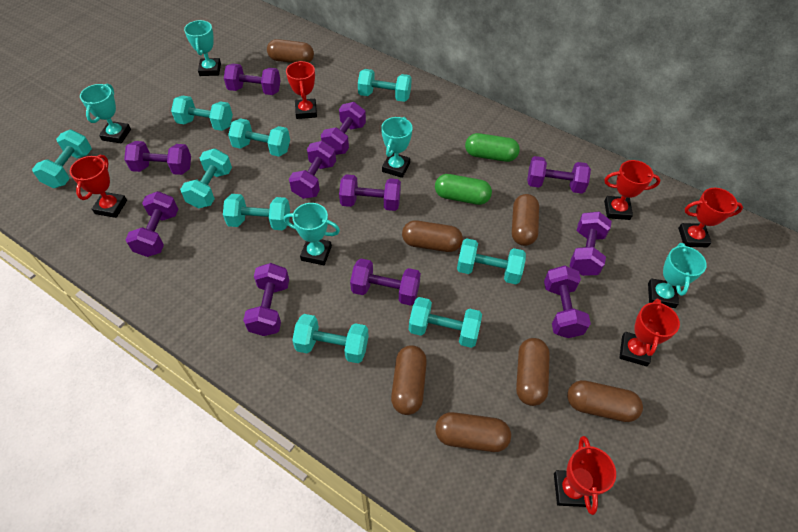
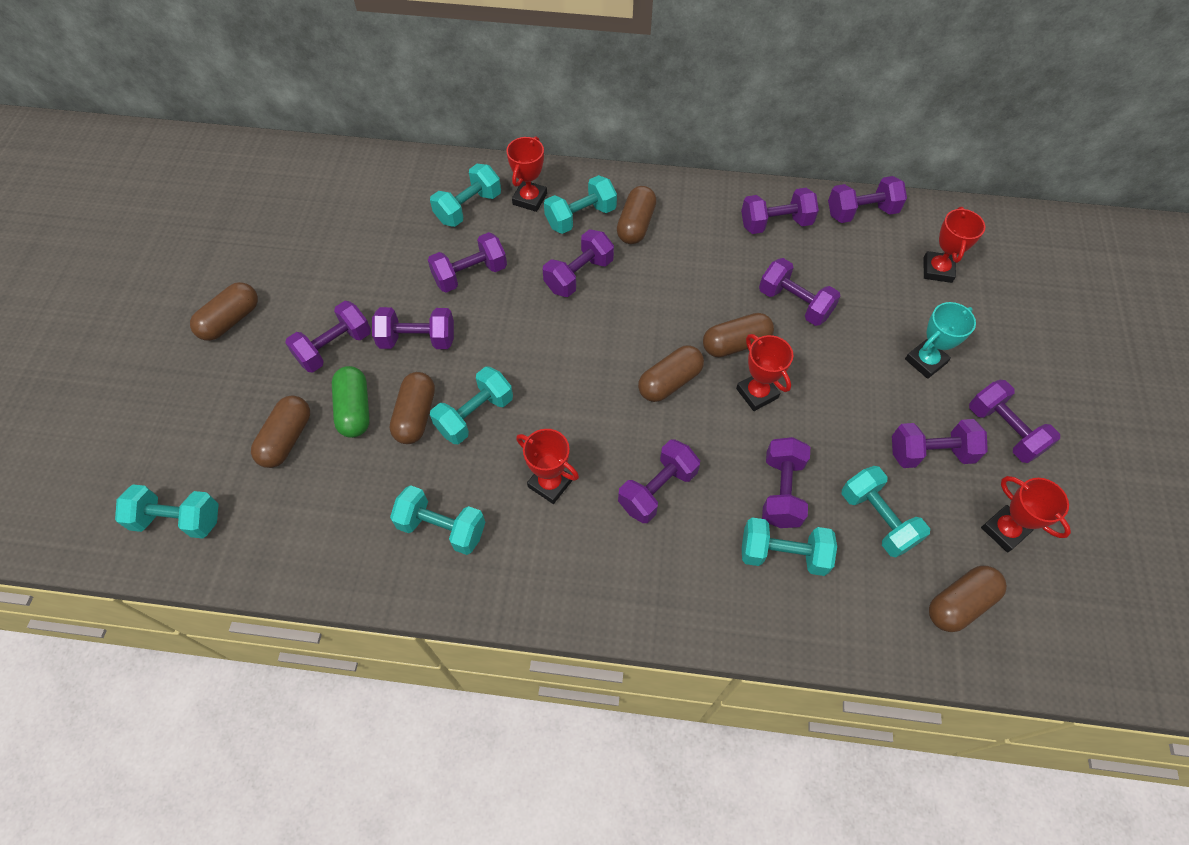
green capsule: 2 -> 1
red trophy: 6 -> 5
turquoise dumbbell: 9 -> 7
turquoise trophy: 5 -> 1

